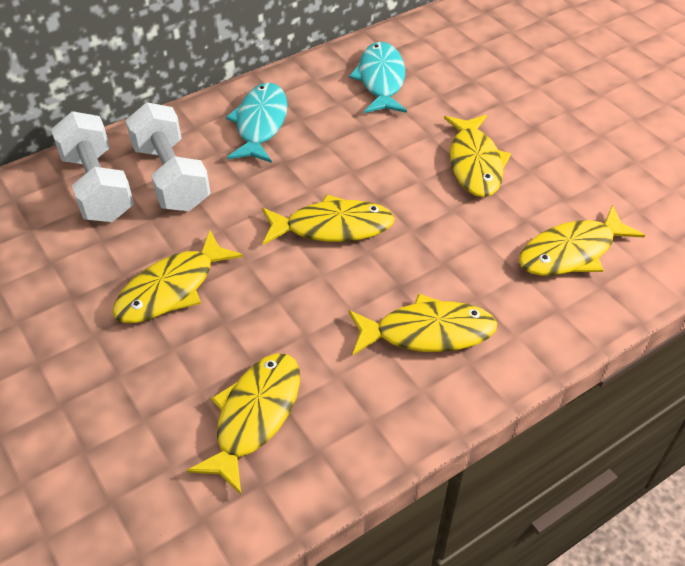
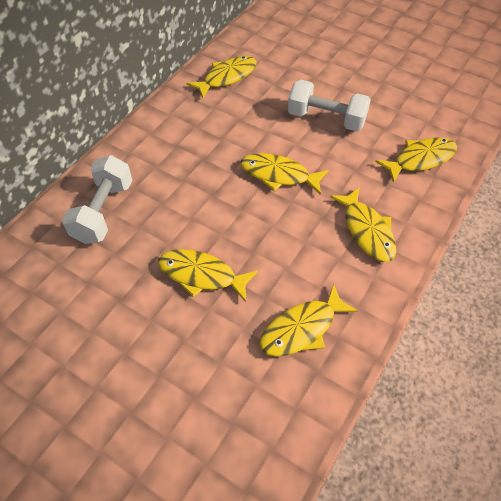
turquoise fish: 2 -> 0

